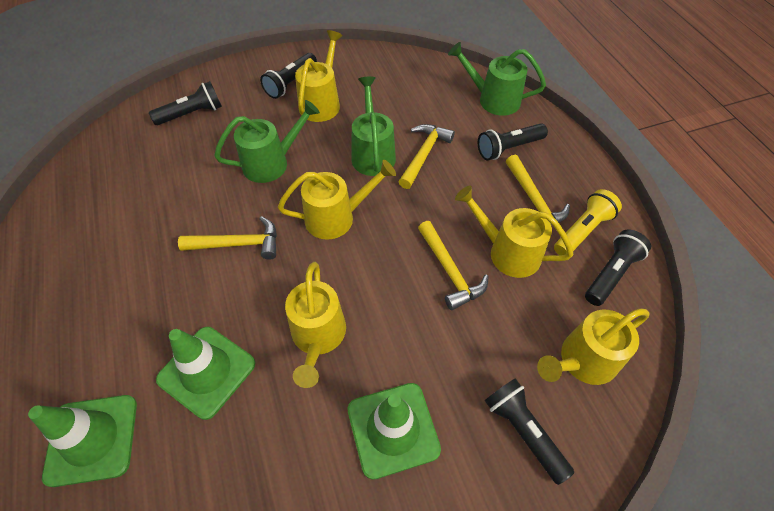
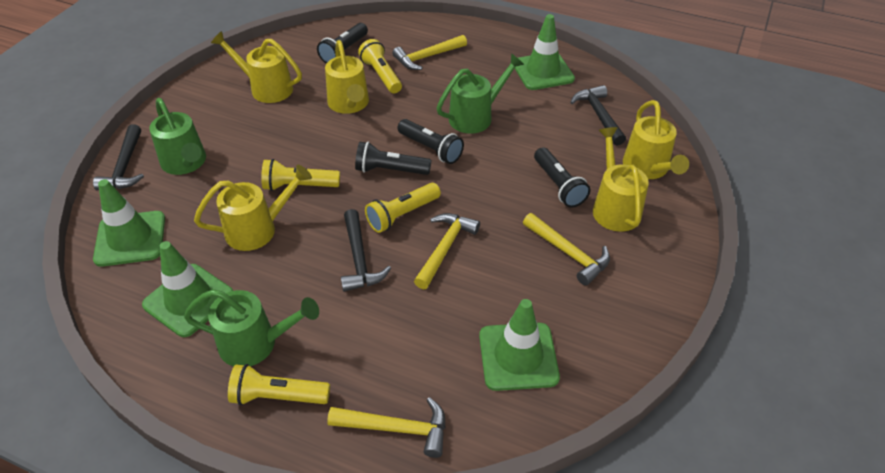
black flashlight: 5 -> 4
black hammer: 0 -> 3
green traffic cone: 3 -> 4
yellow flashlight: 1 -> 4

